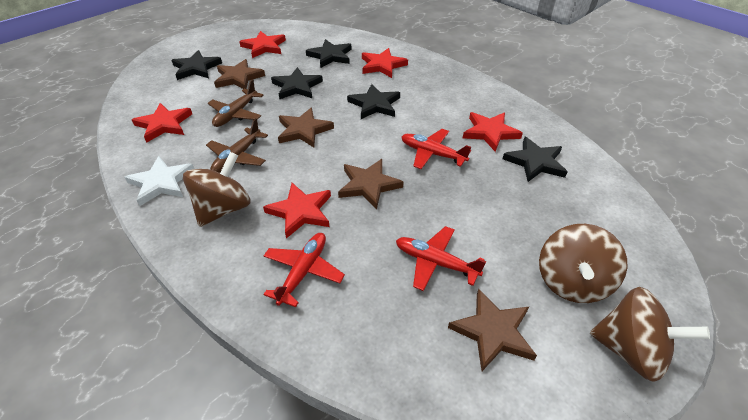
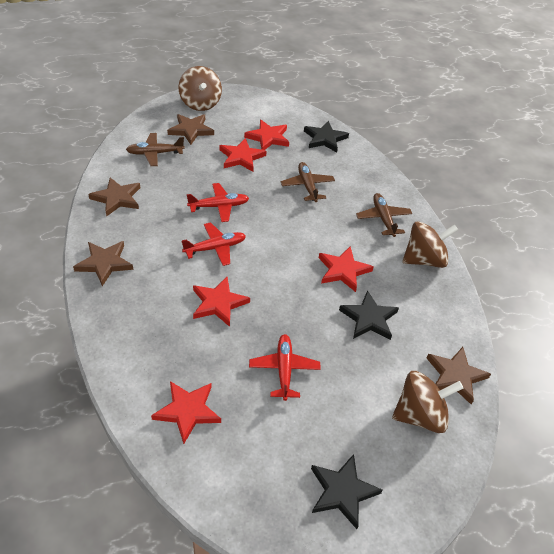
black star: 5 -> 3
brown plane: 2 -> 3
white star: 1 -> 0

